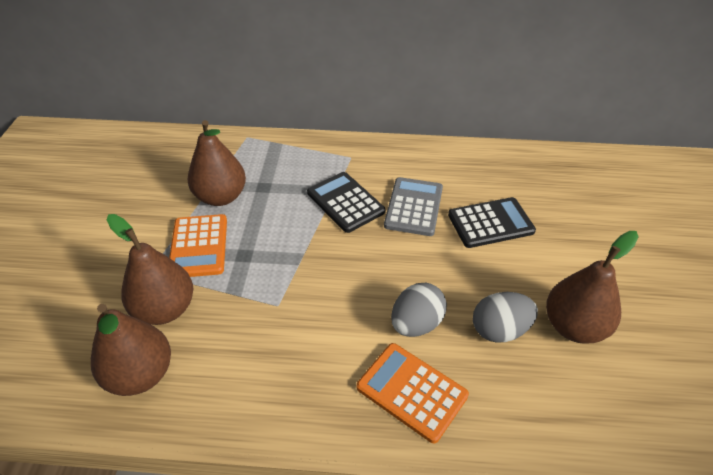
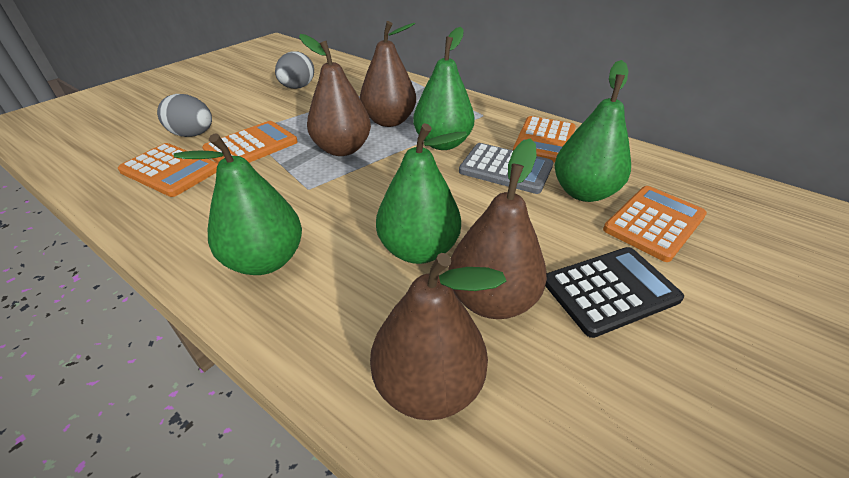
black calculator: 2 -> 1
green pear: 0 -> 4
orange calculator: 2 -> 4

